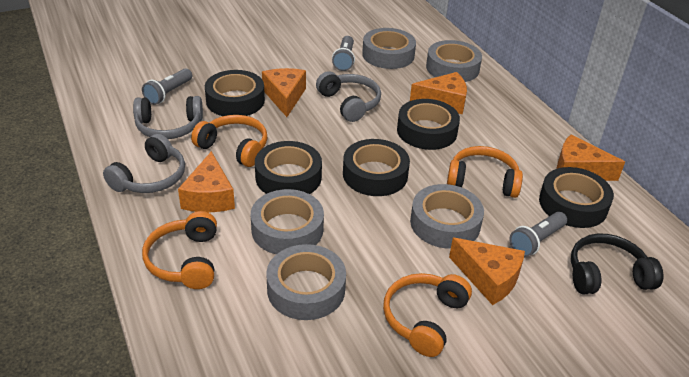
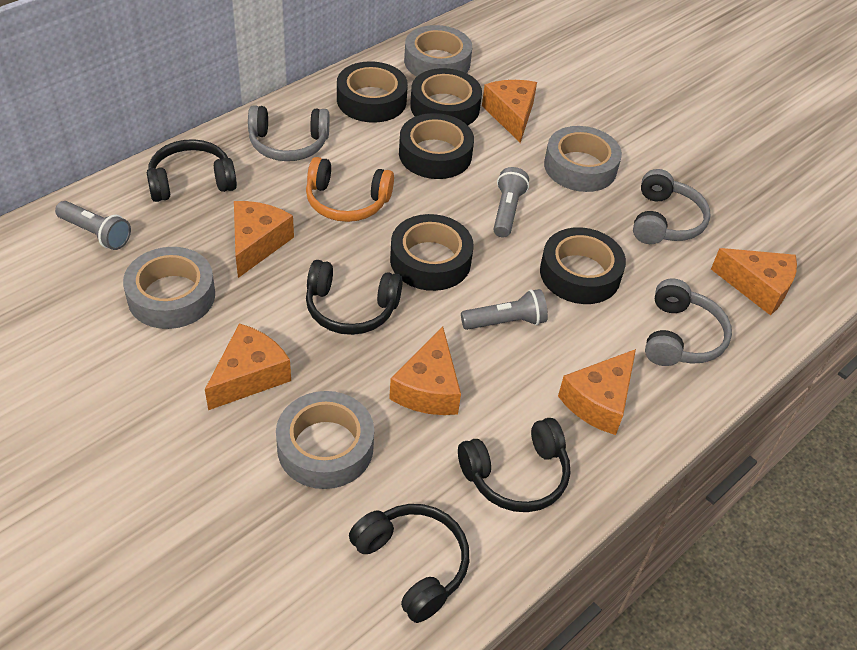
black headphones: 1 -> 4
grey tape: 5 -> 4
orange cheese: 5 -> 6
orange headphones: 4 -> 1

